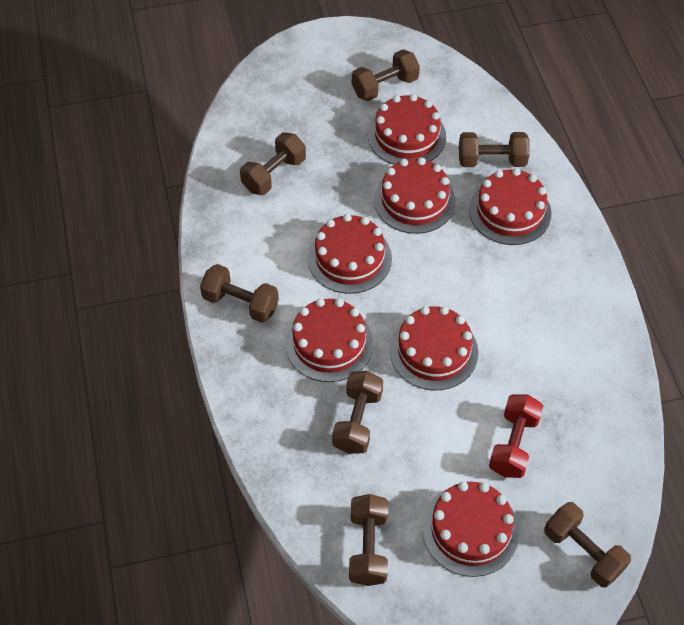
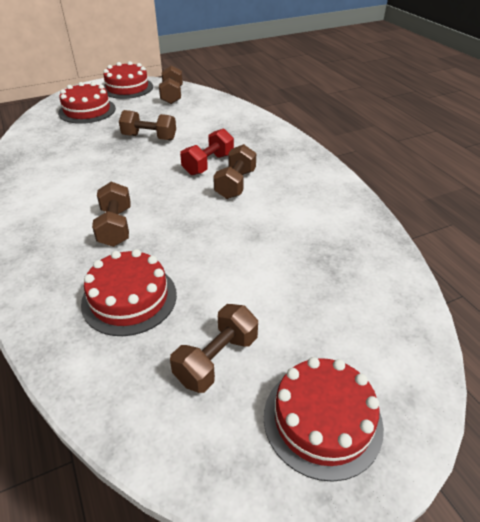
brown dumbbell: 7 -> 5
red cake: 7 -> 4

